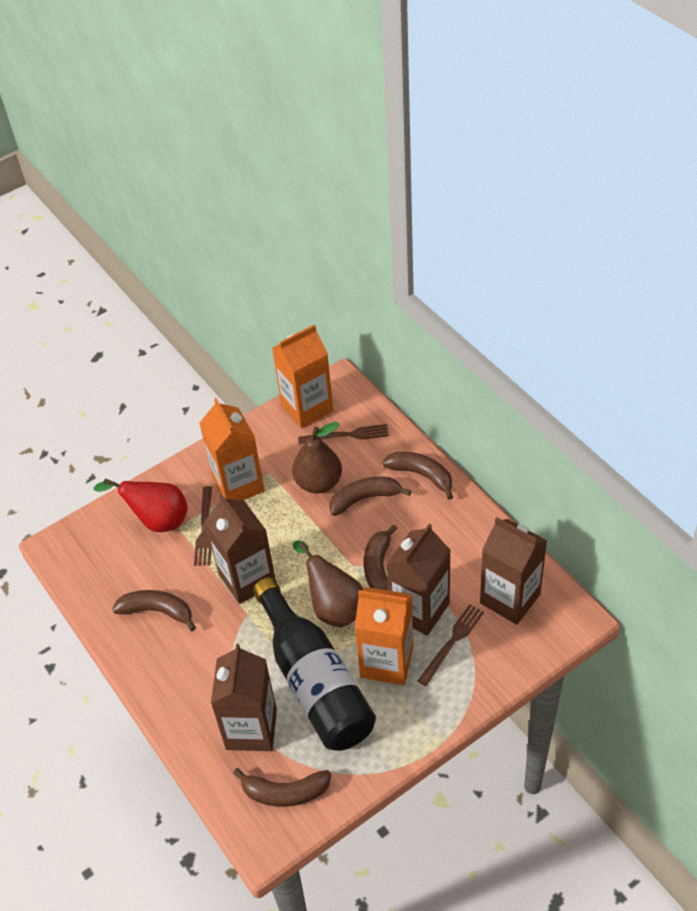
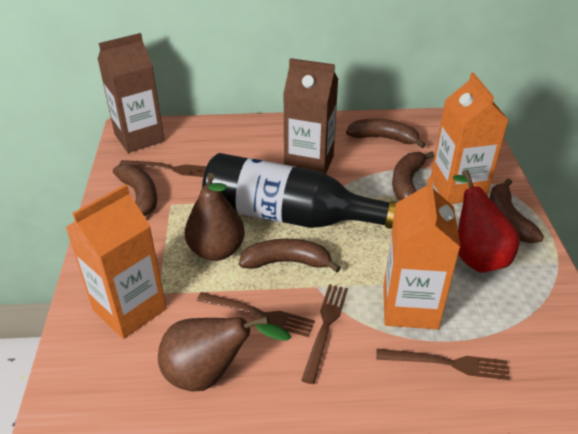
brown carton: 4 -> 2
brown fork: 3 -> 4

